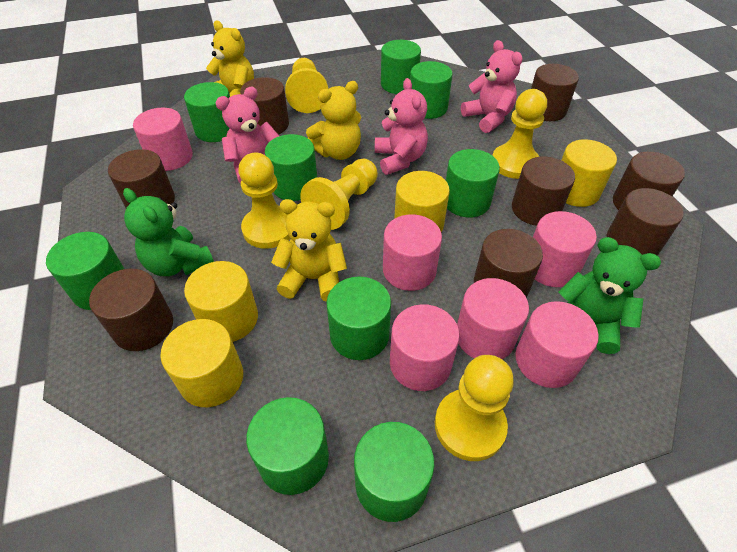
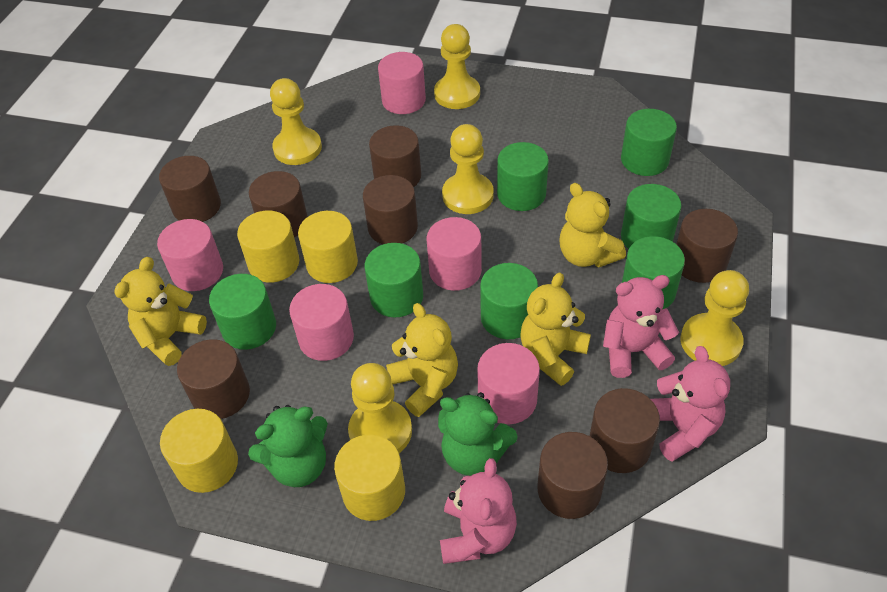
green cylinder: 9 -> 7
pink cylinder: 6 -> 5
yellow teddy bear: 3 -> 4

